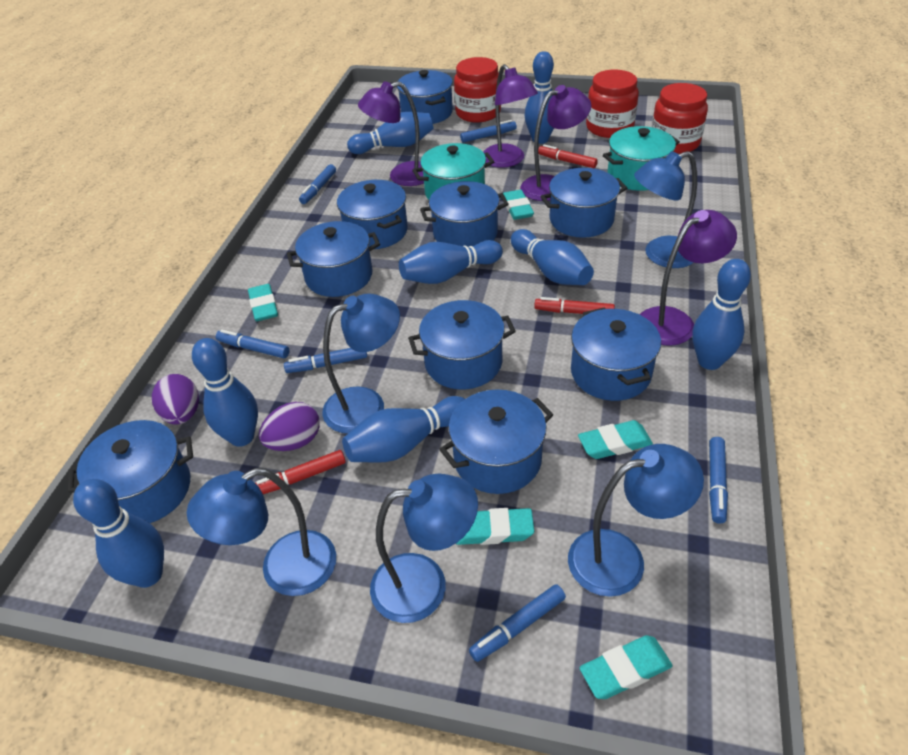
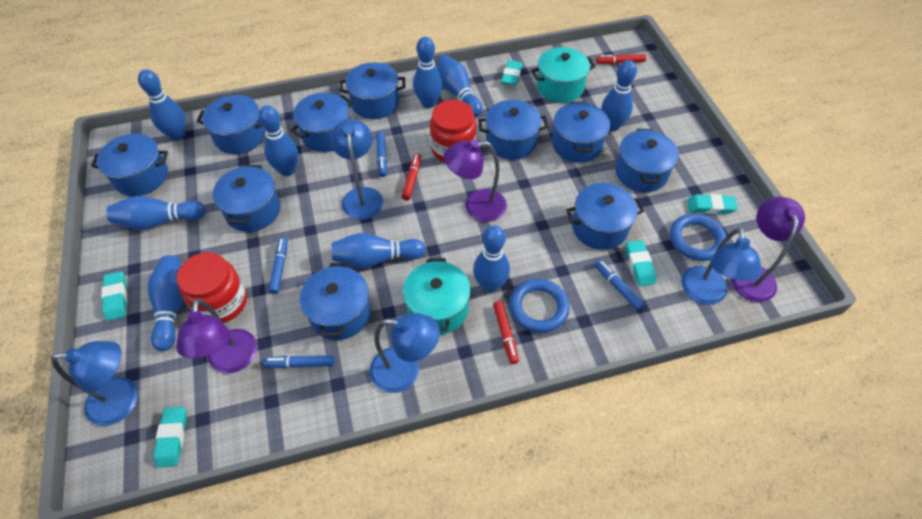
blue bowling pin: 8 -> 9
blue lamp: 5 -> 4
blue marker: 6 -> 4
blue pot: 9 -> 10
blue ring: 0 -> 2
purple egg: 2 -> 0
purple lamp: 4 -> 3
red jar: 3 -> 2

